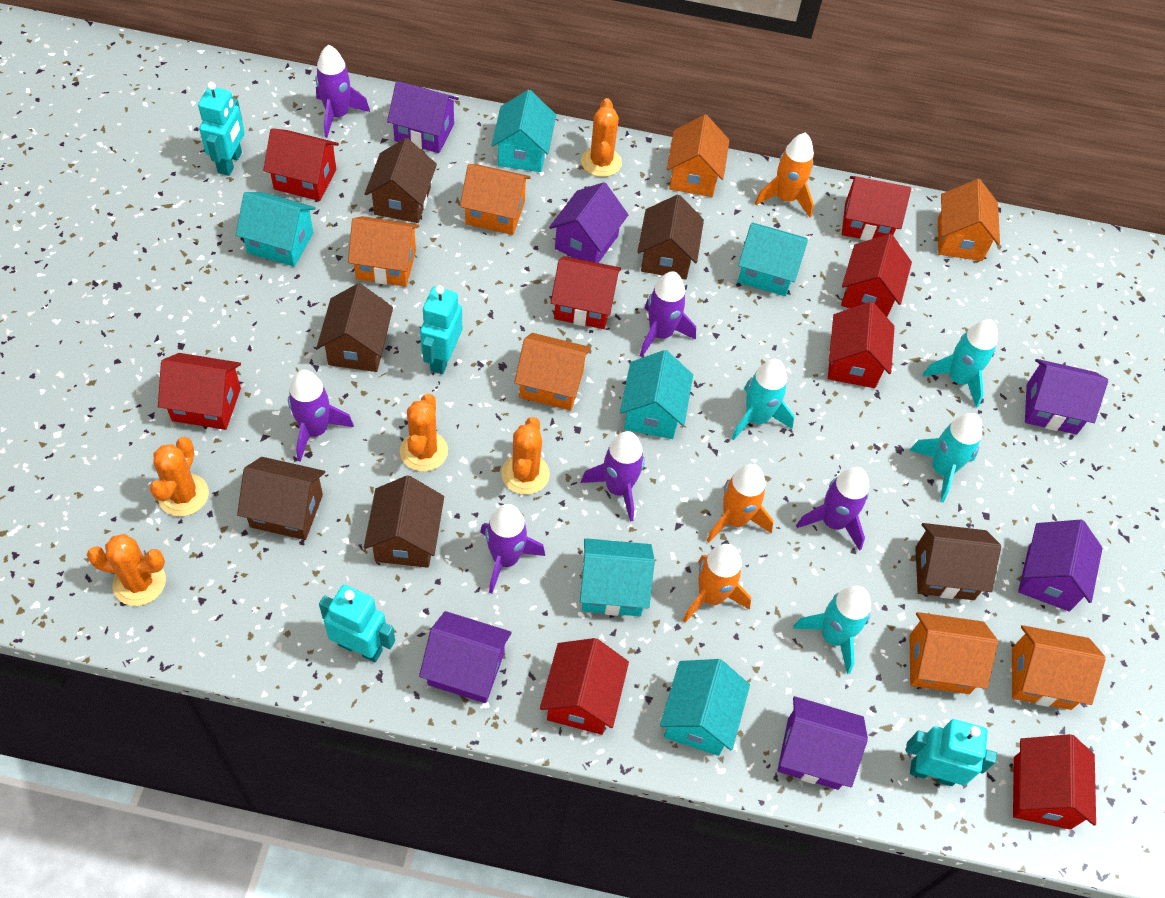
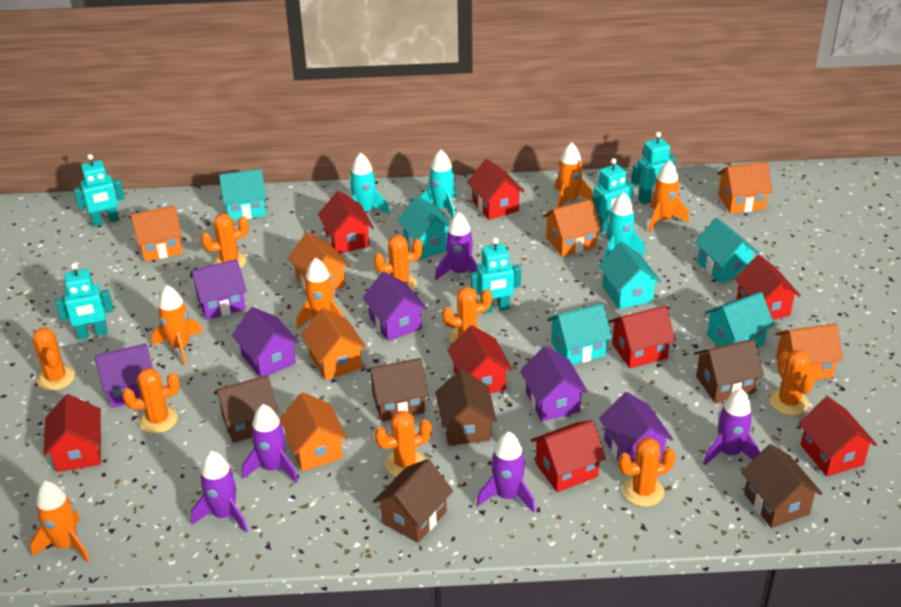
orange cactus: 5 -> 8
orange rocket: 3 -> 5
purple rocket: 6 -> 5
turquoise robot: 4 -> 5
turquoise rocket: 4 -> 3

